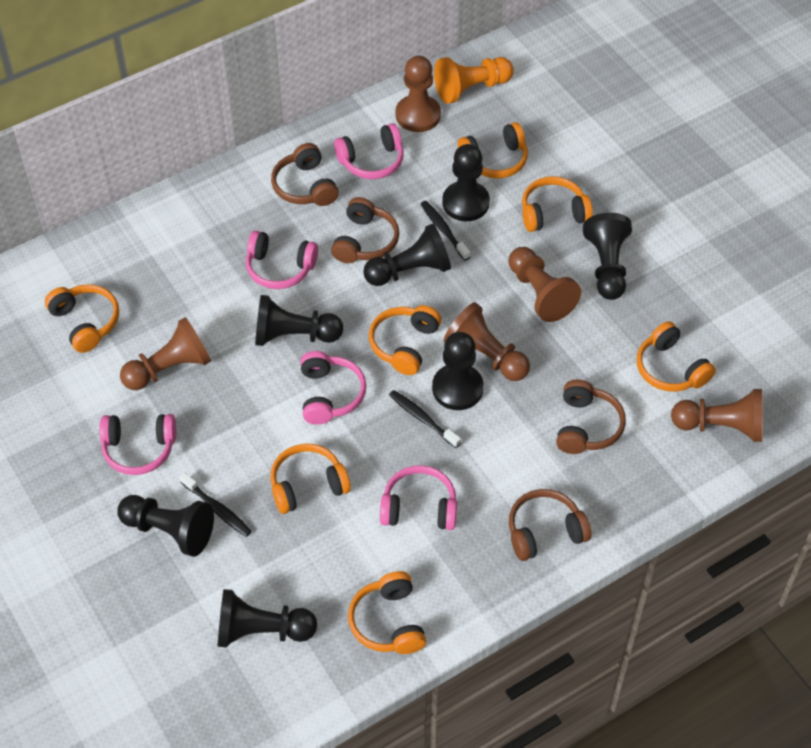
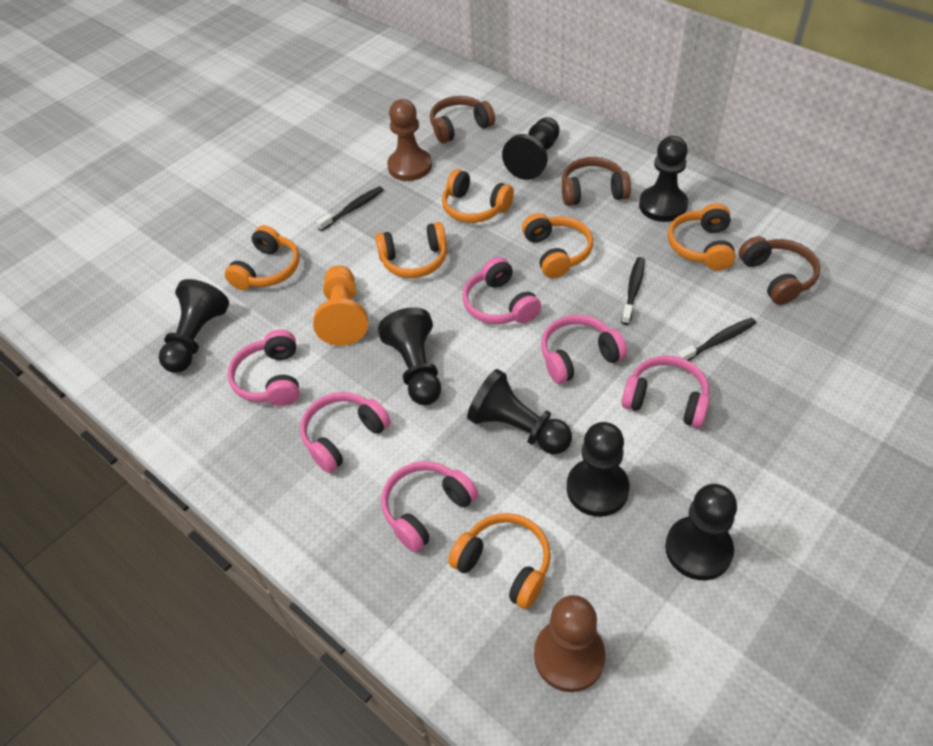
brown headphones: 4 -> 3
brown pawn: 5 -> 2
orange headphones: 7 -> 6
pink headphones: 5 -> 6

